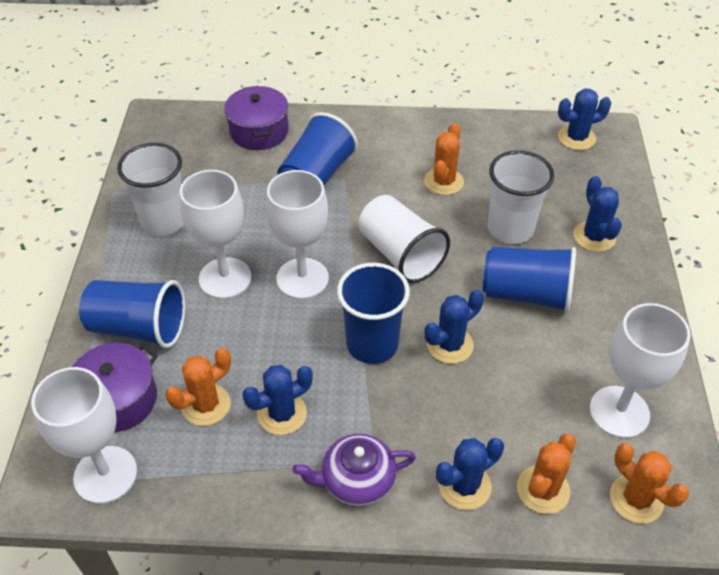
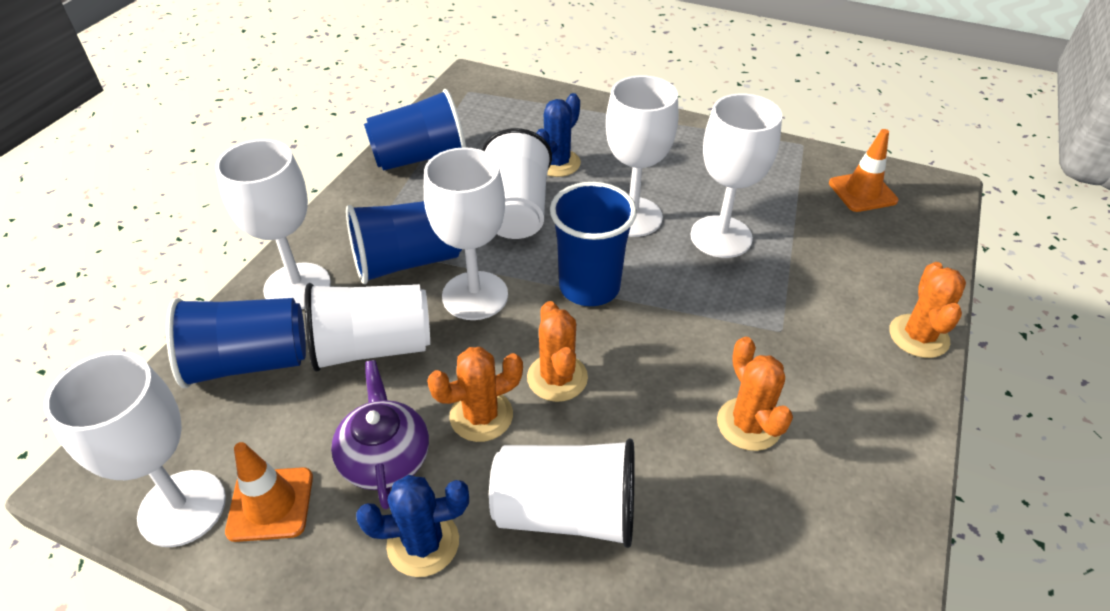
blue cactus: 5 -> 2
orange traffic cone: 0 -> 2
purple pot: 2 -> 0
white goblet: 4 -> 5

